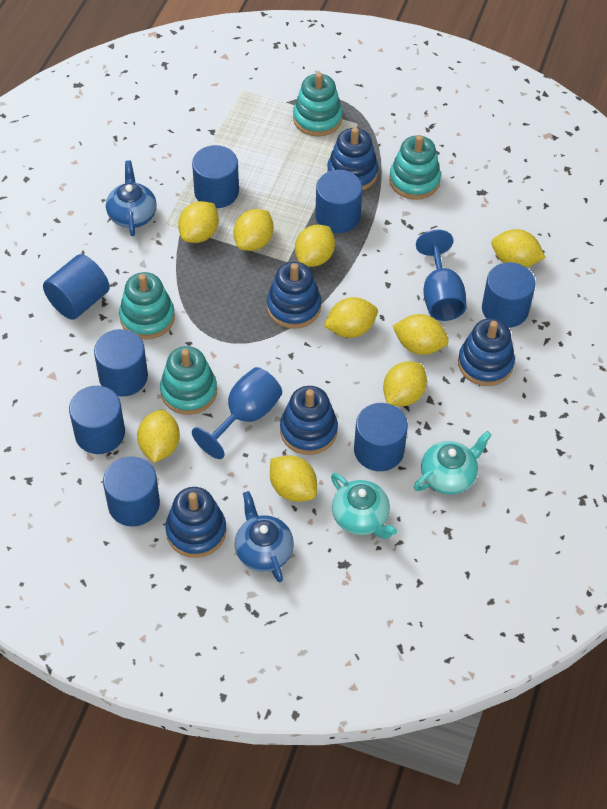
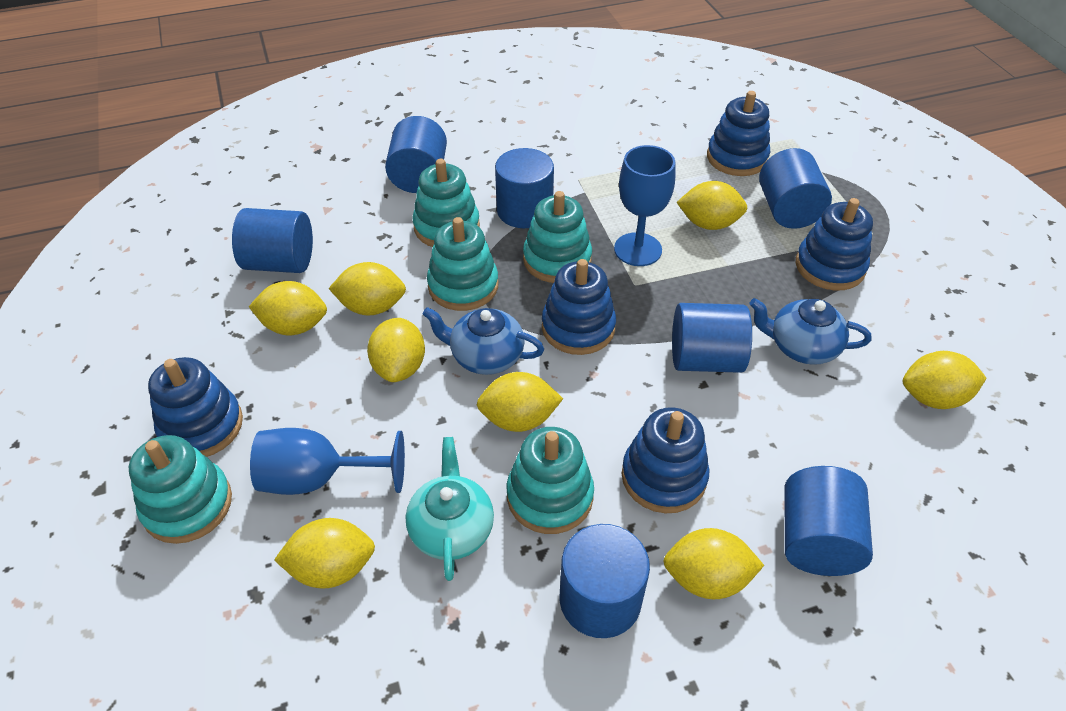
blue cylinder: 8 -> 7
turquoise stacking toy: 4 -> 5
turquoise teapot: 2 -> 1
yellow lemon: 9 -> 8

